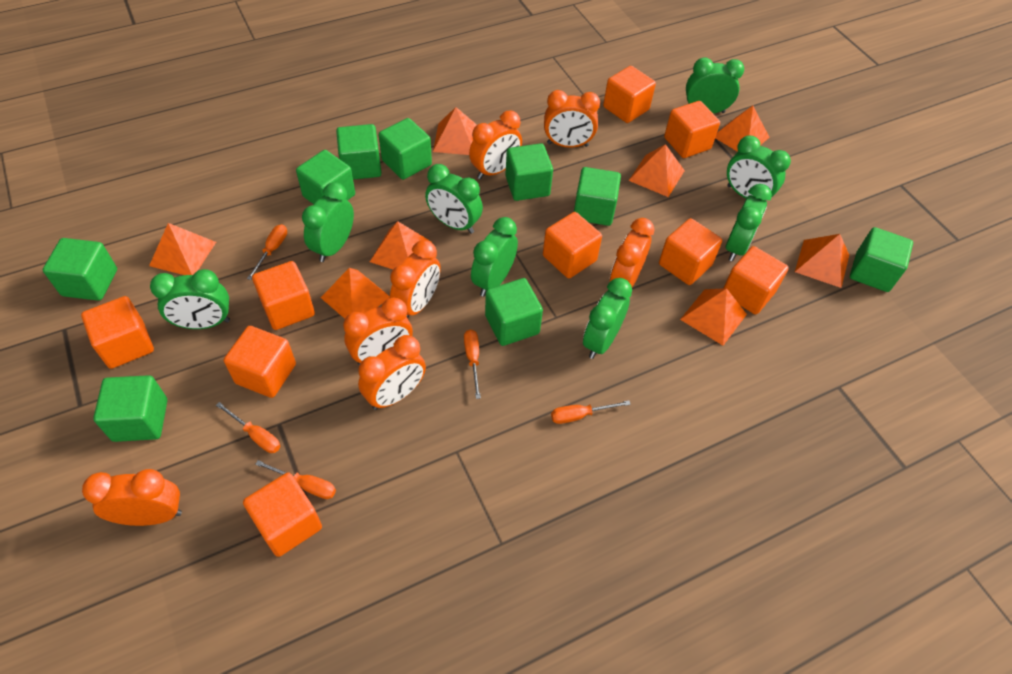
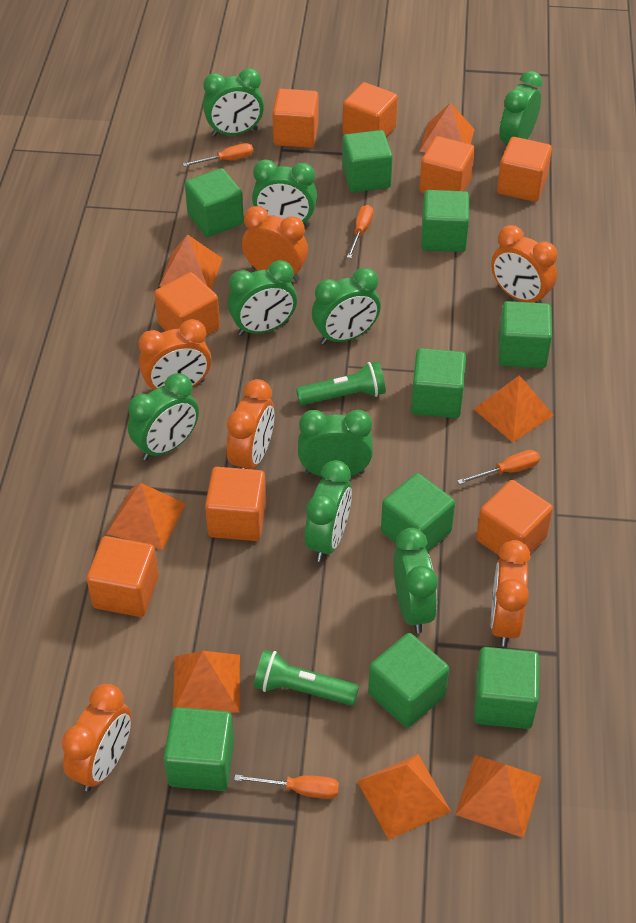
green clock: 8 -> 9
green flashlight: 0 -> 2
orange clock: 7 -> 6
orange cube: 9 -> 8
orange pyramid: 8 -> 7
orange screwdriver: 5 -> 4

